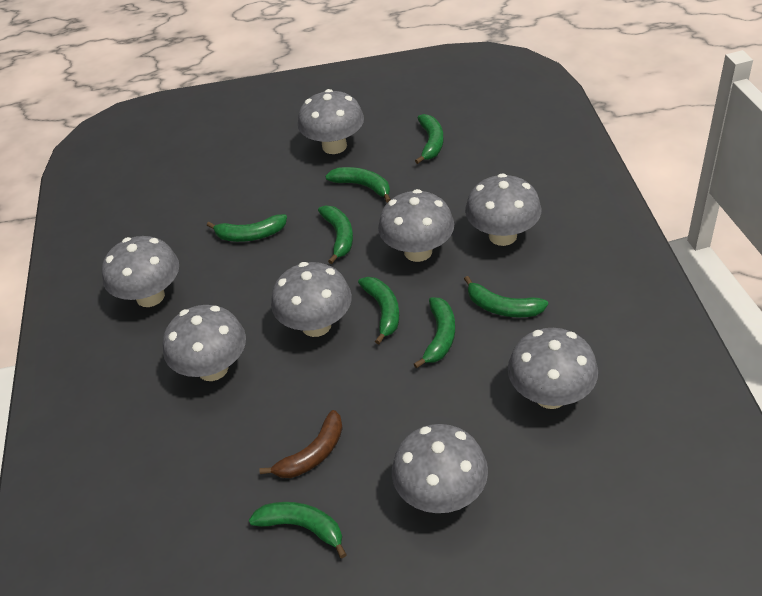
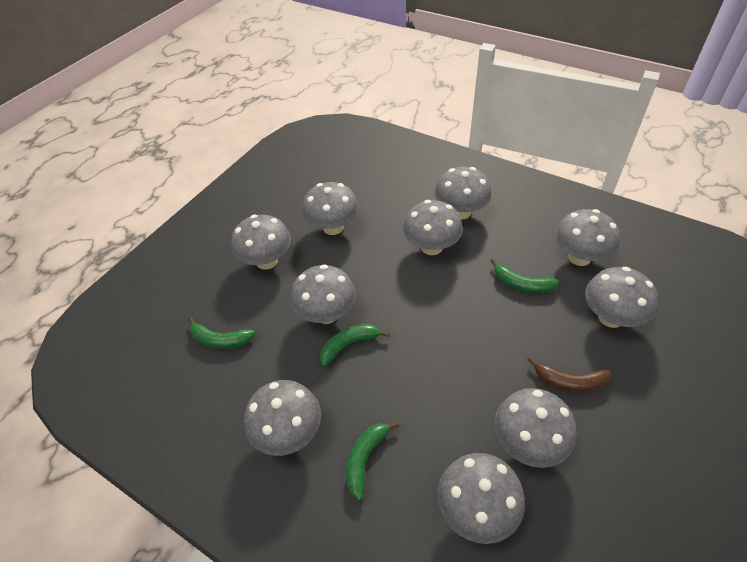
green banana: 8 -> 4
grey mushroom: 8 -> 10

